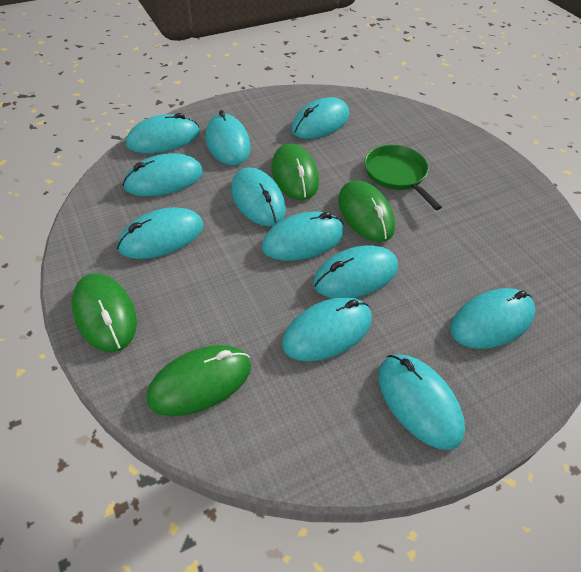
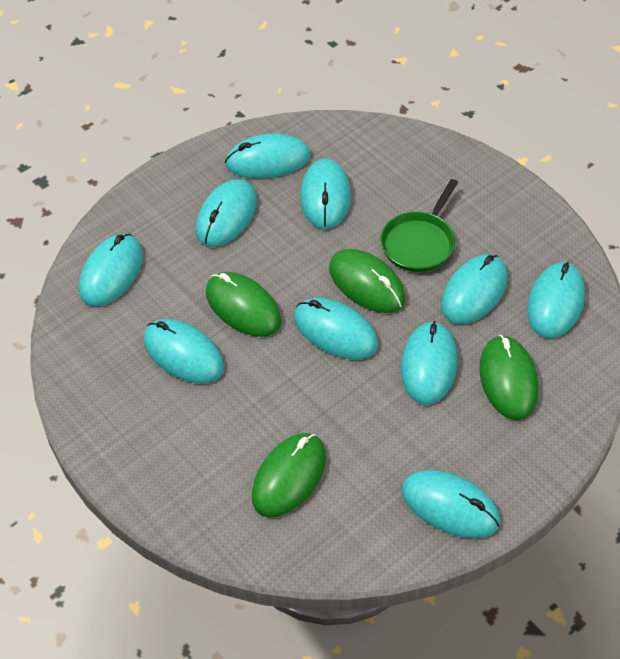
turquoise mouse: 11 -> 10

